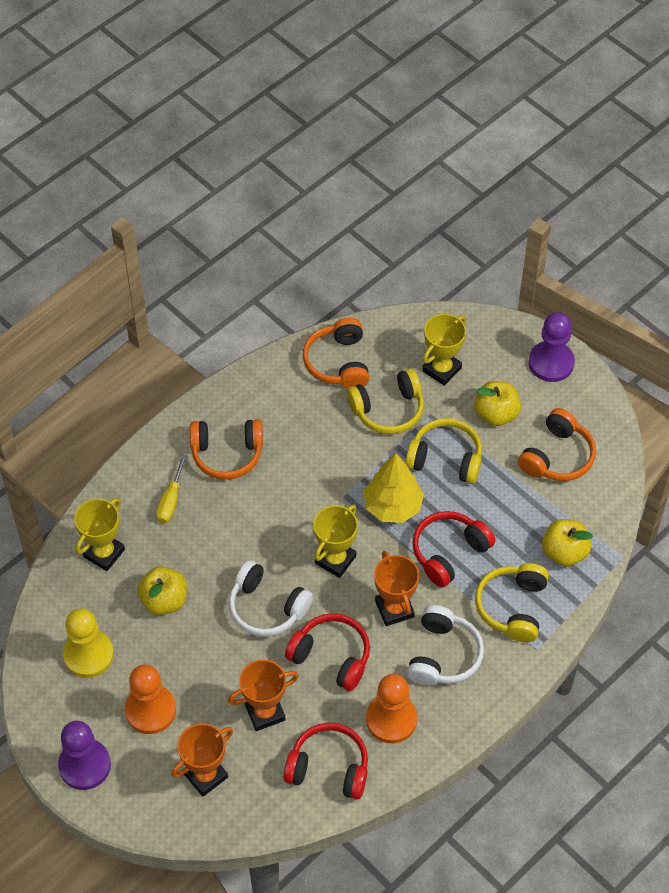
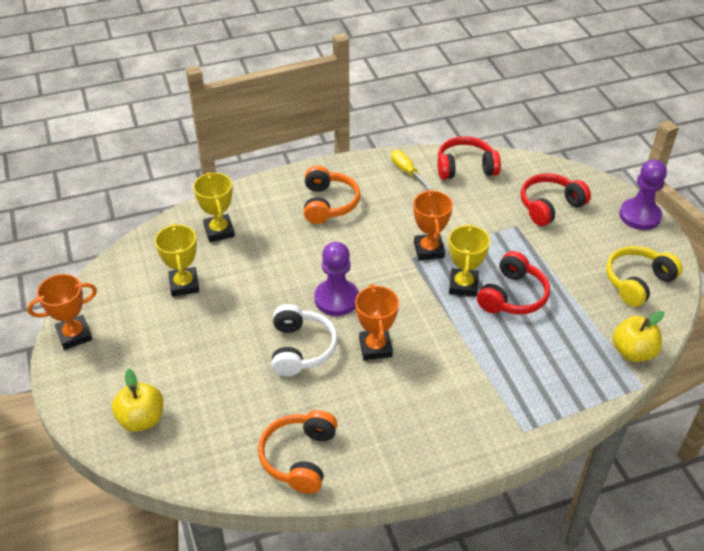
orange headphones: 3 -> 2
orange pawn: 2 -> 0
white headphones: 2 -> 1
yellow apple: 3 -> 2
yellow headphones: 3 -> 1
yellow pawn: 1 -> 0
yellow tree: 1 -> 0

